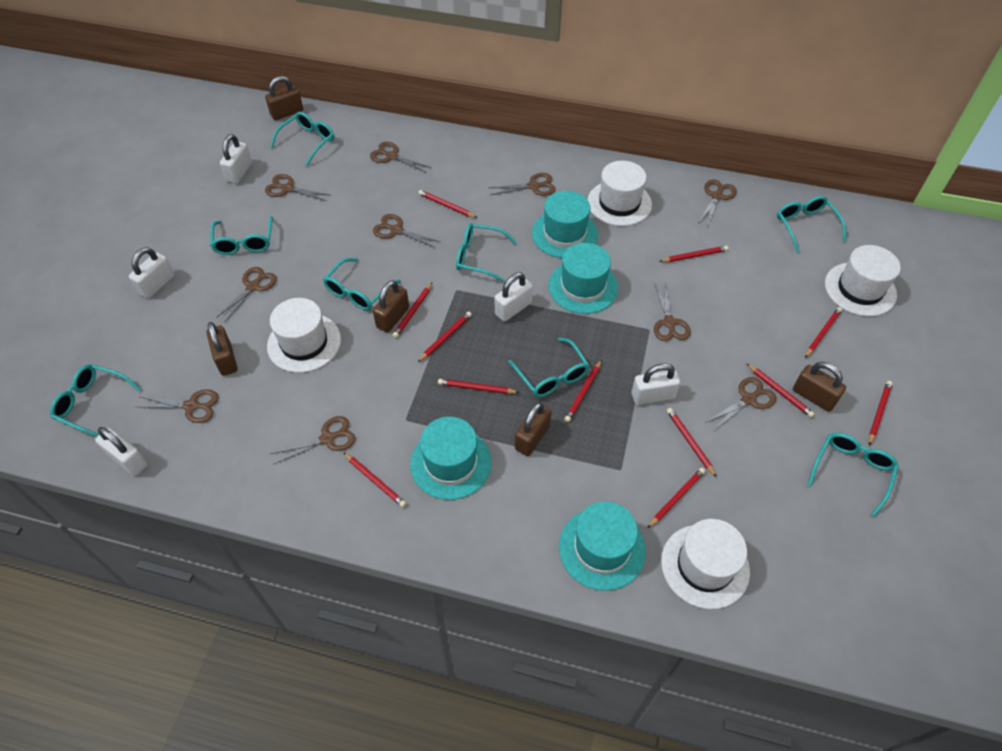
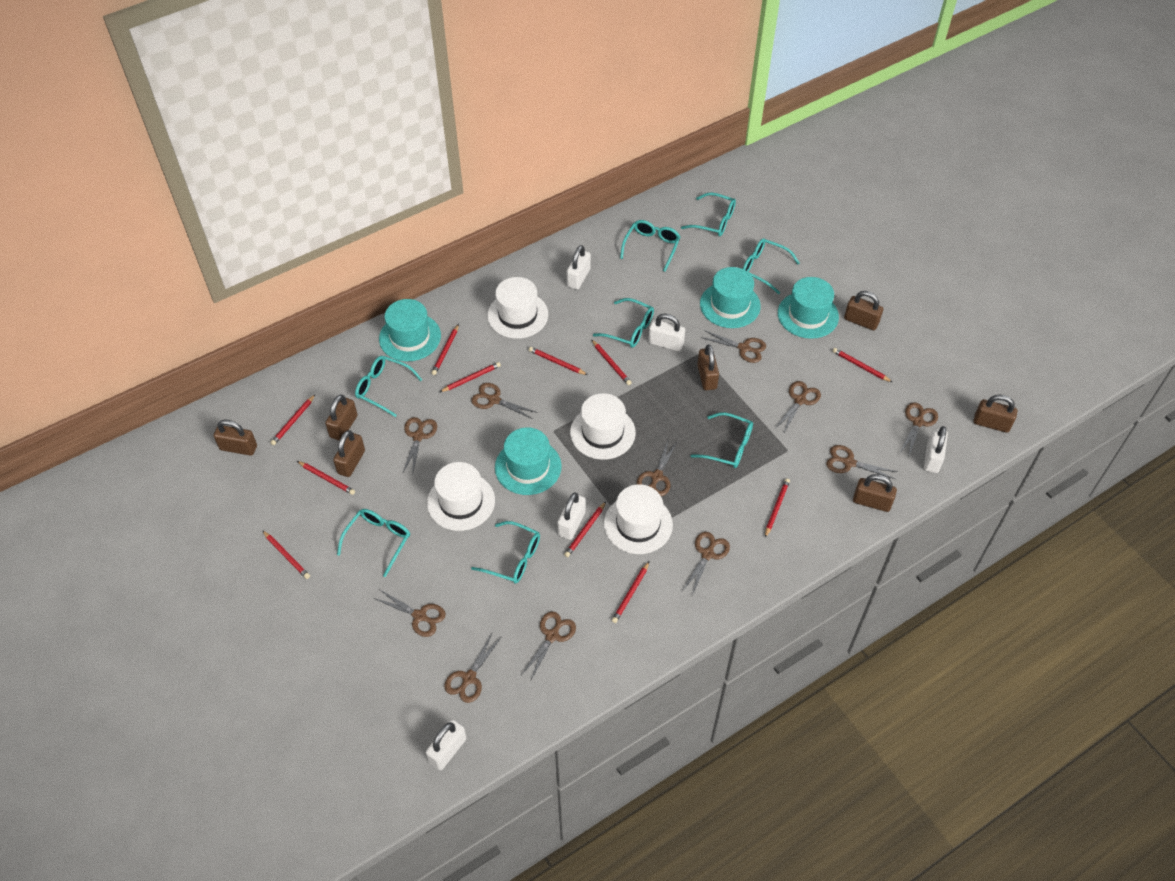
brown padlock: 5 -> 7
brown scissors: 10 -> 11
red pencil: 12 -> 11

